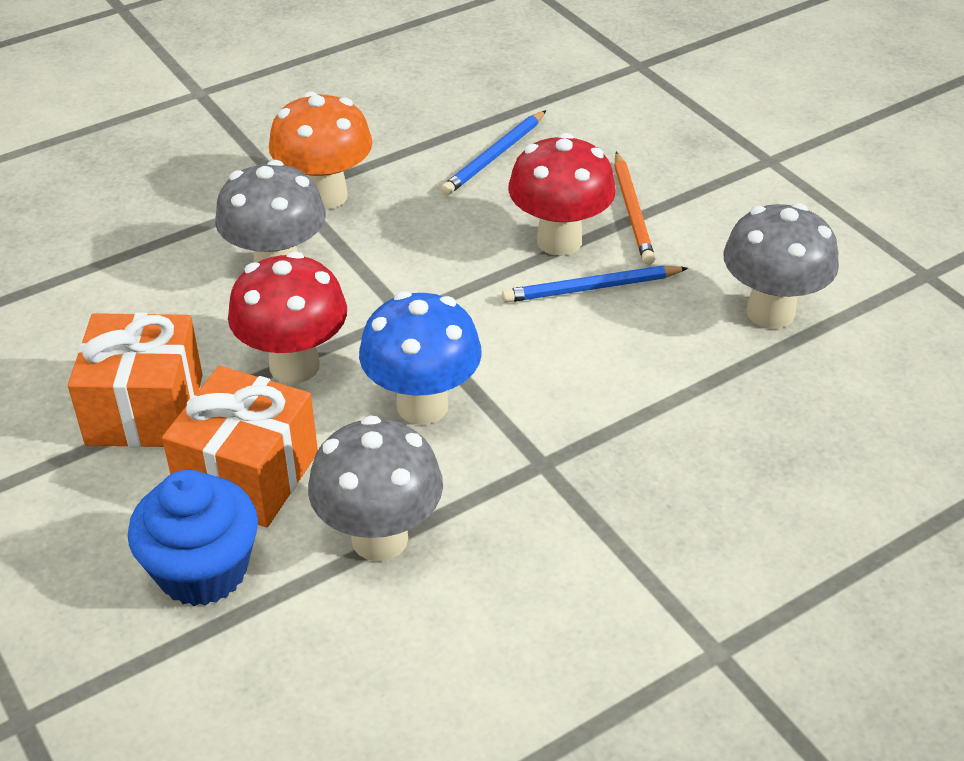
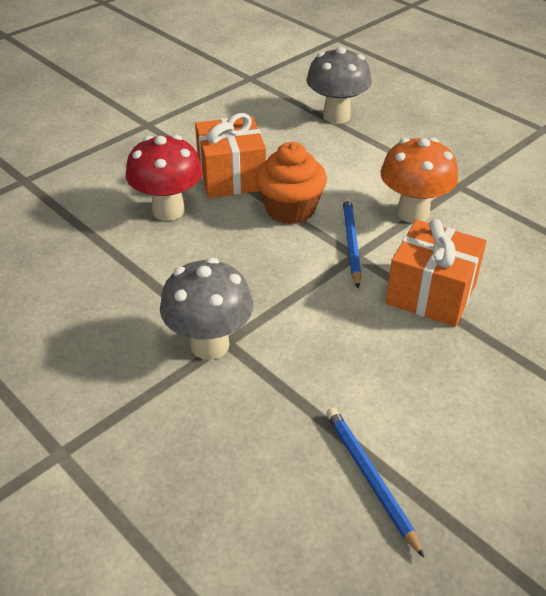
blue cupcake: 1 -> 0
blue mushroom: 1 -> 0
grey mushroom: 3 -> 2
orange cupcake: 0 -> 1
orange pencil: 1 -> 0
red mushroom: 2 -> 1

